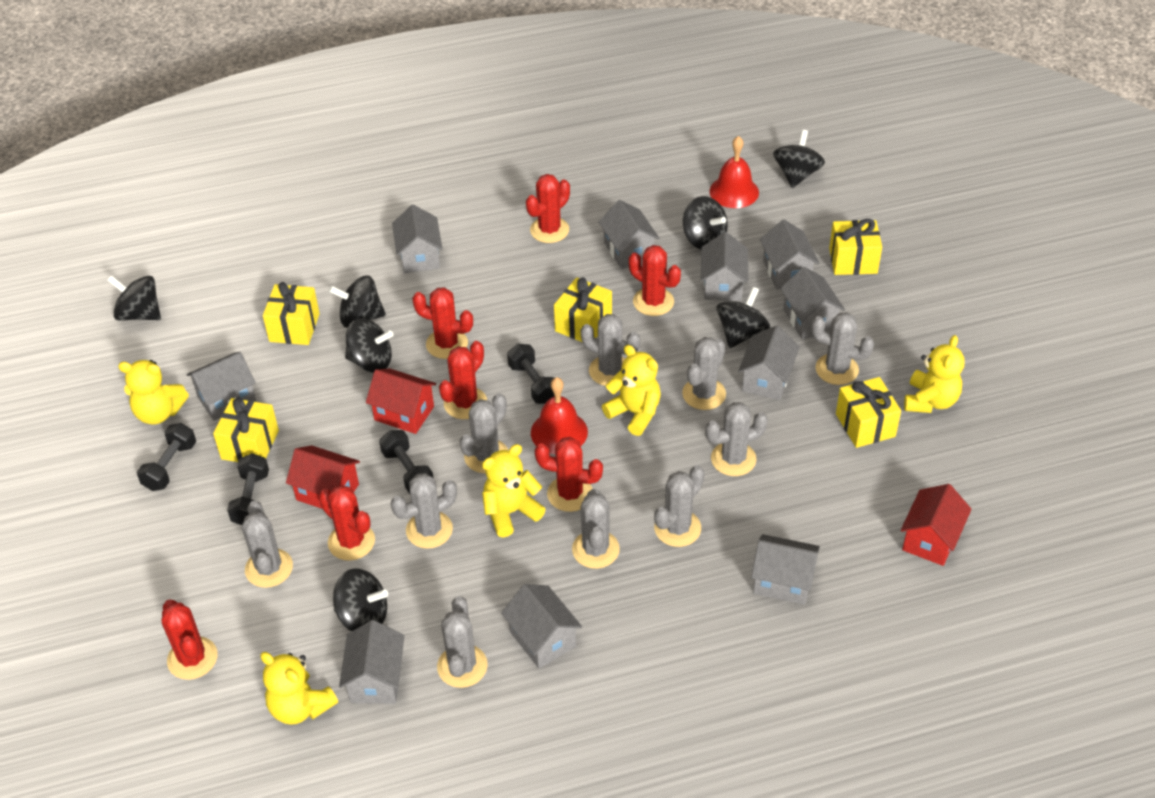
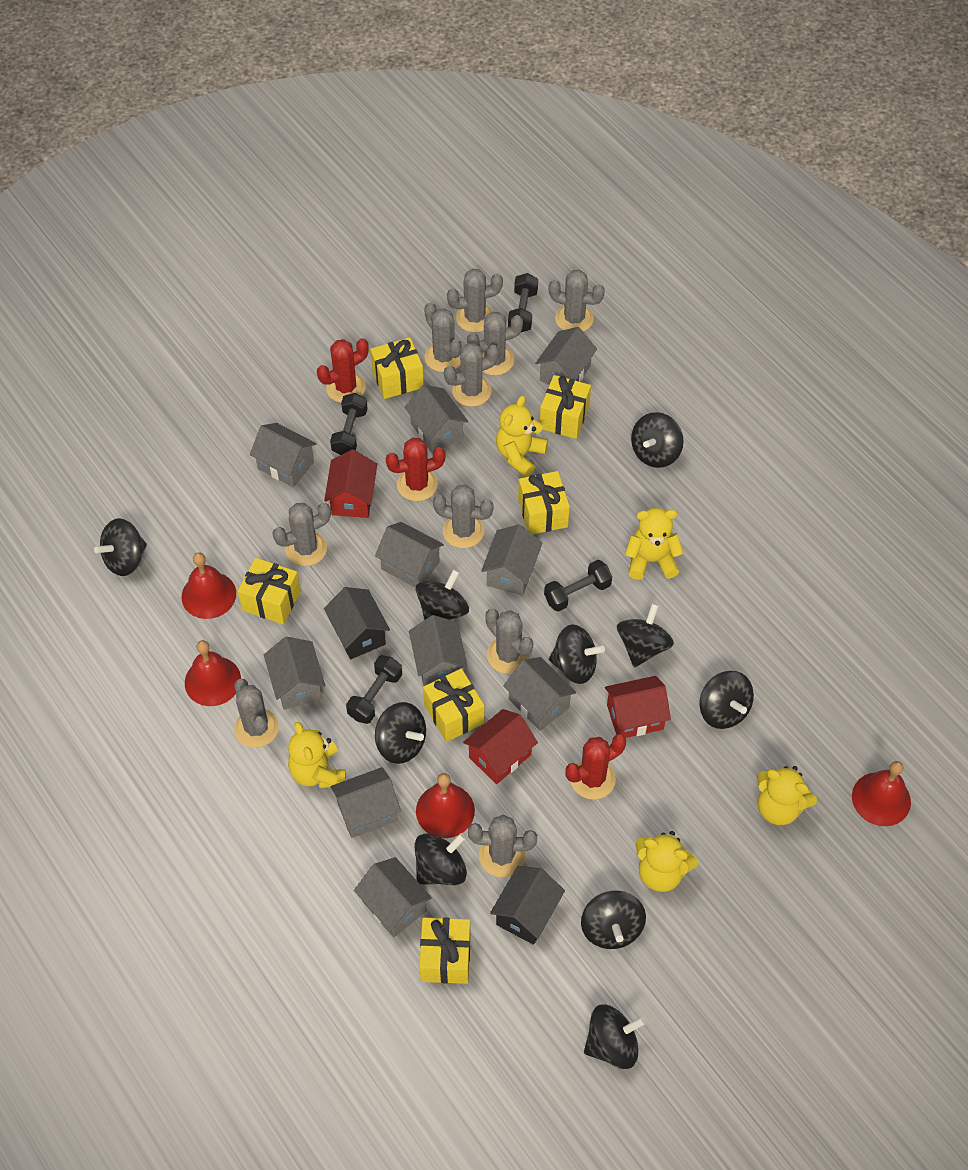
black house: 0 -> 2
black spinning top: 7 -> 10
red bell: 2 -> 4
red cactus: 7 -> 3
yellow gift: 5 -> 6

